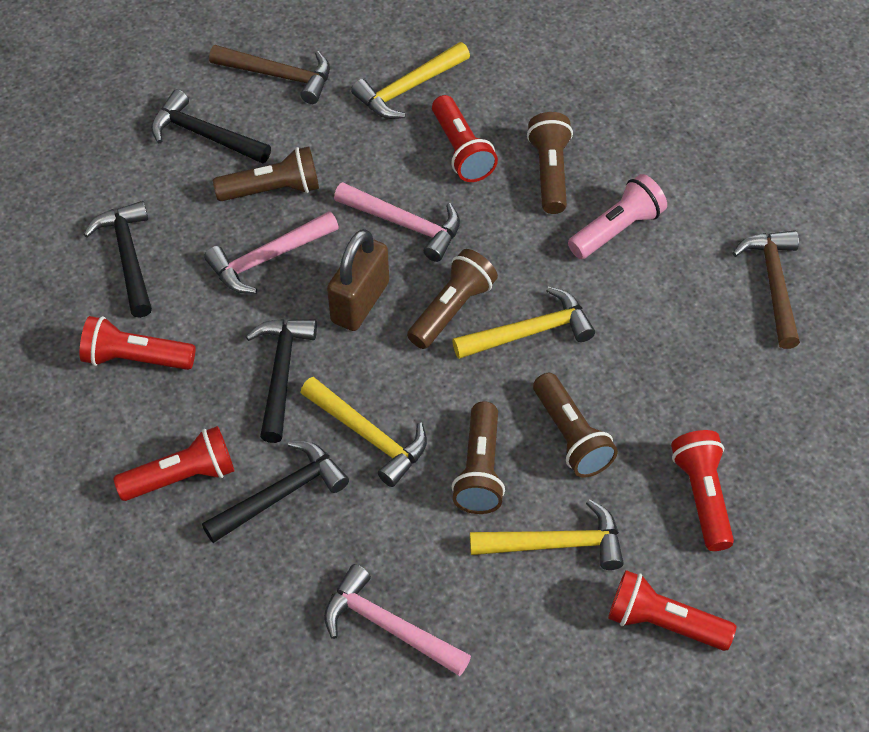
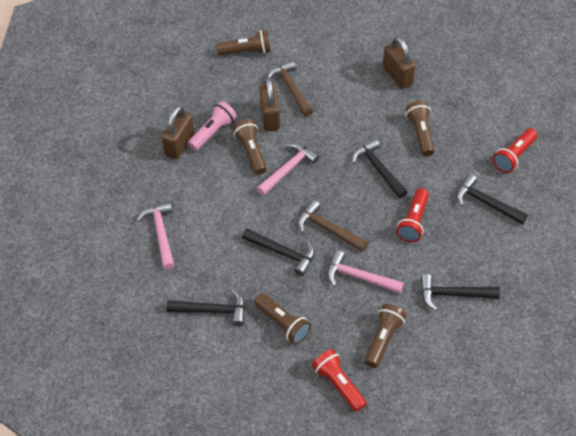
black hammer: 4 -> 5
brown padlock: 1 -> 3
red flashlight: 5 -> 3
yellow hammer: 4 -> 0

